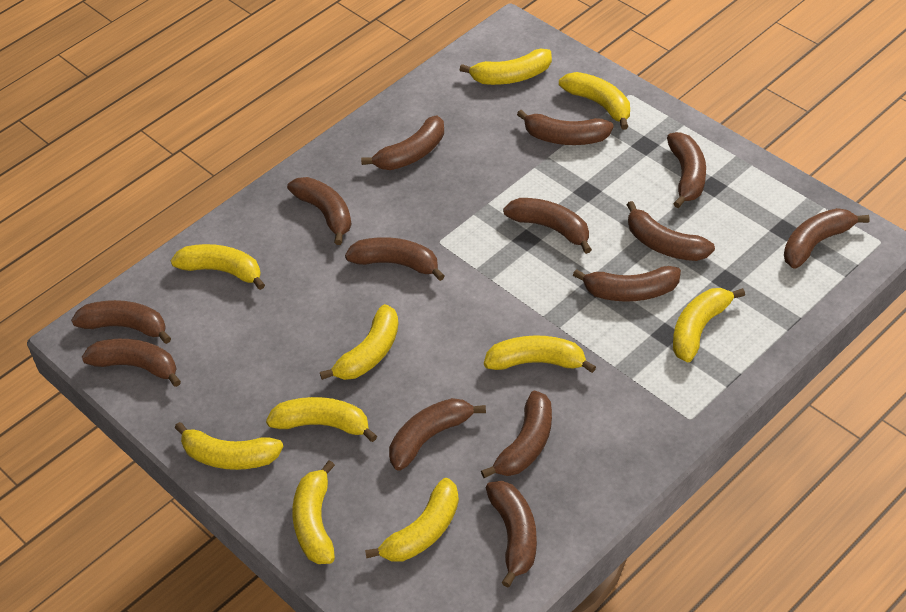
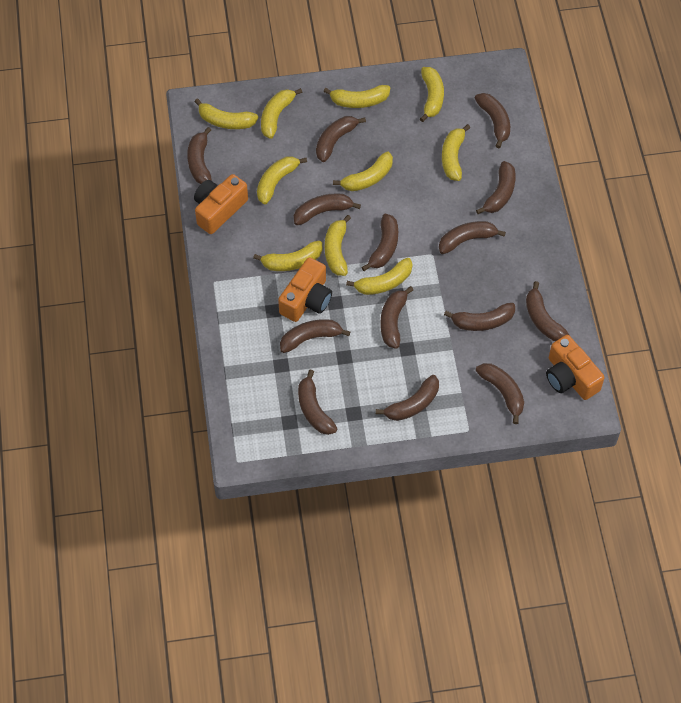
orange camera: 0 -> 3

